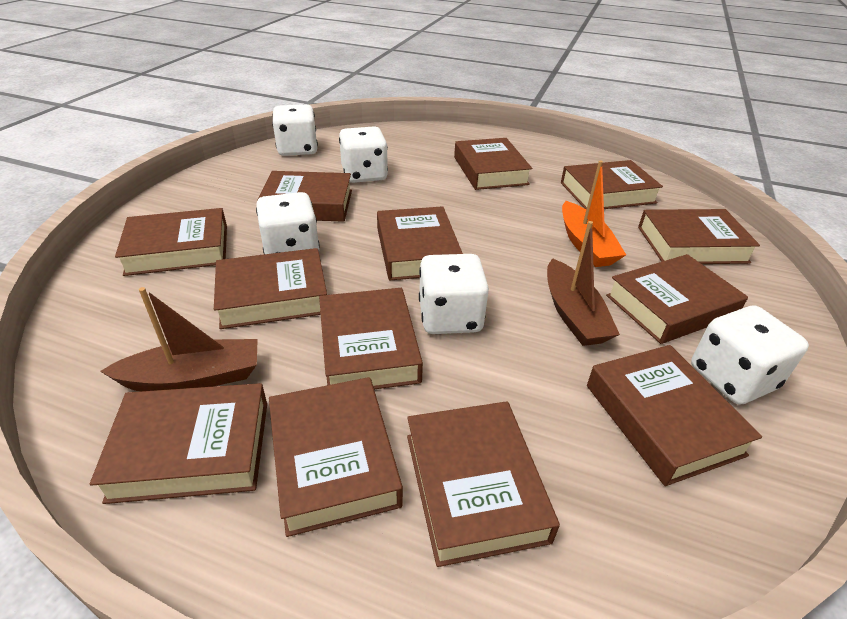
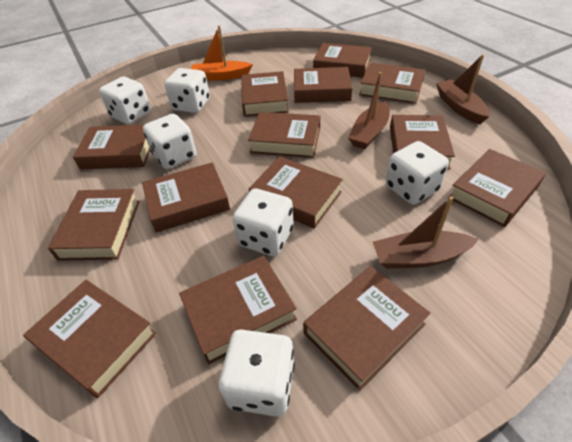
brown boat: 2 -> 3
brown book: 13 -> 14
white dice: 5 -> 6

